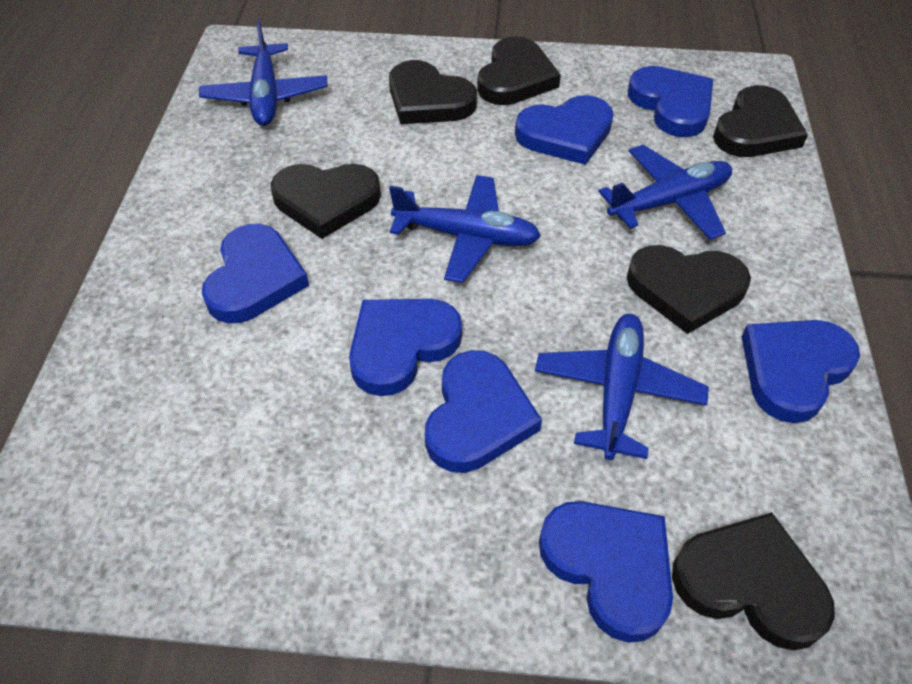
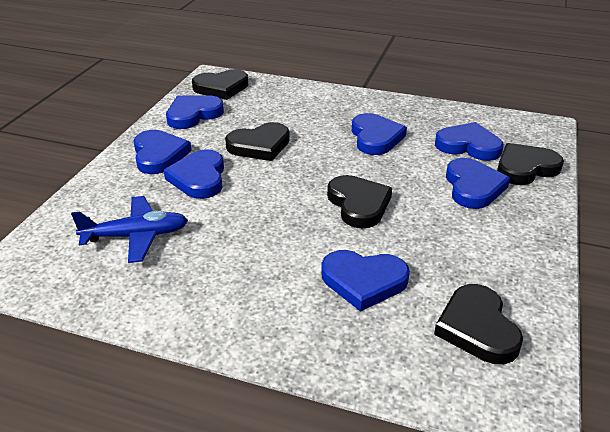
black heart: 6 -> 5
blue plane: 4 -> 1

